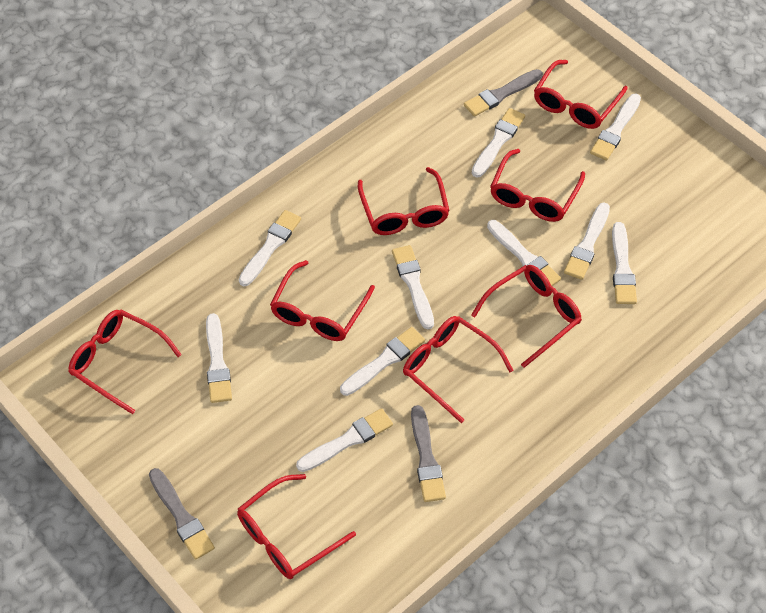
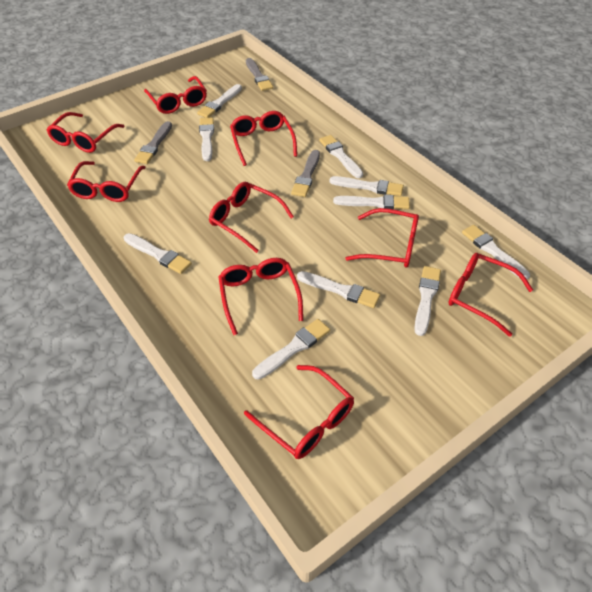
red glasses: 8 -> 9

